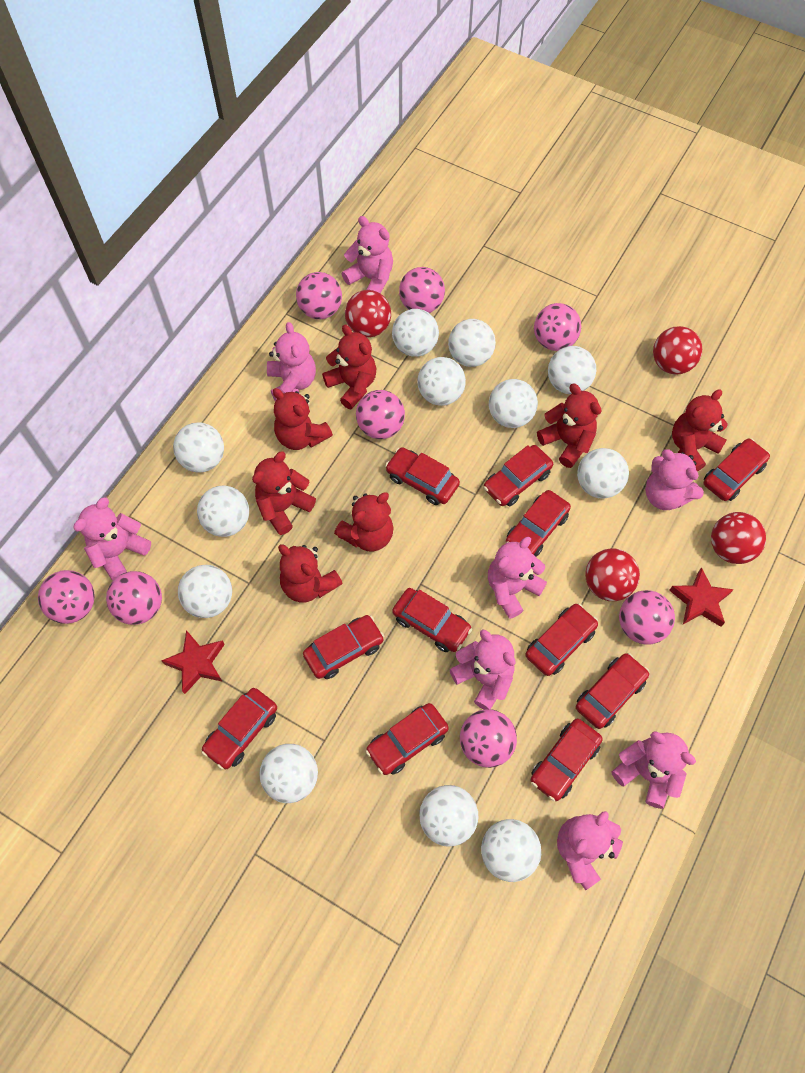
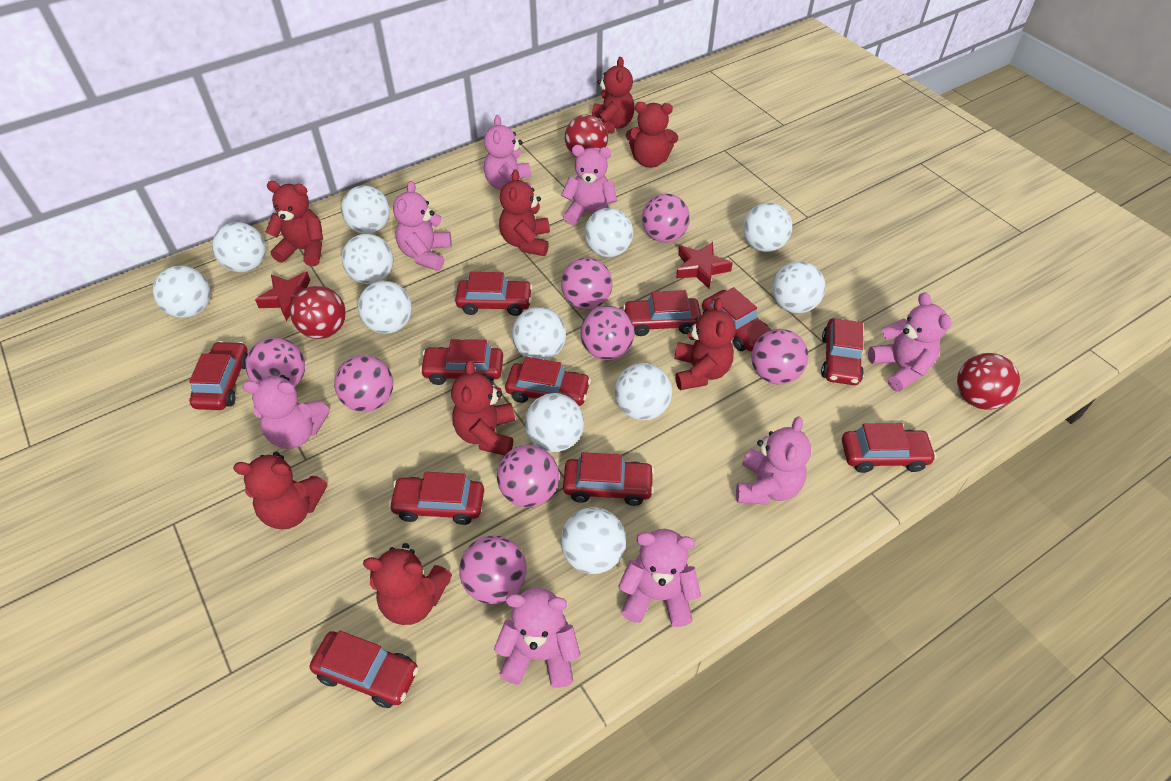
red ball: 4 -> 3
red teddy bear: 7 -> 8

